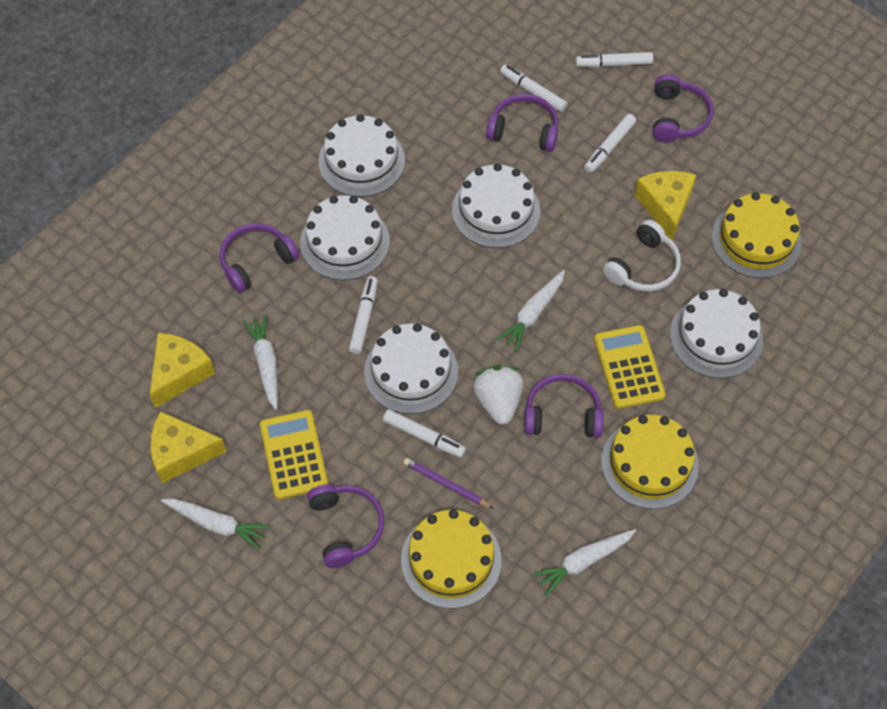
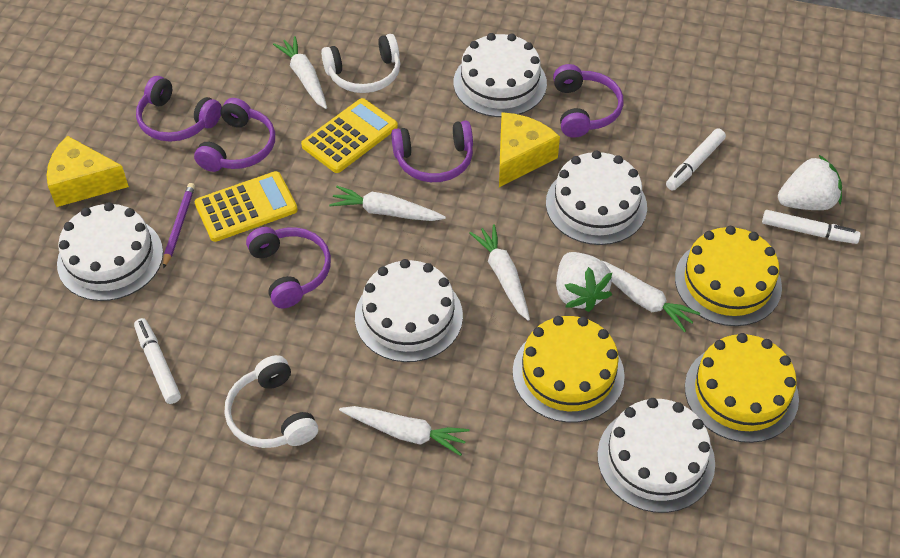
white carrot: 4 -> 5
white headphones: 1 -> 2
white marker: 5 -> 3
white strawberry: 1 -> 2
yellow cheese: 3 -> 2

